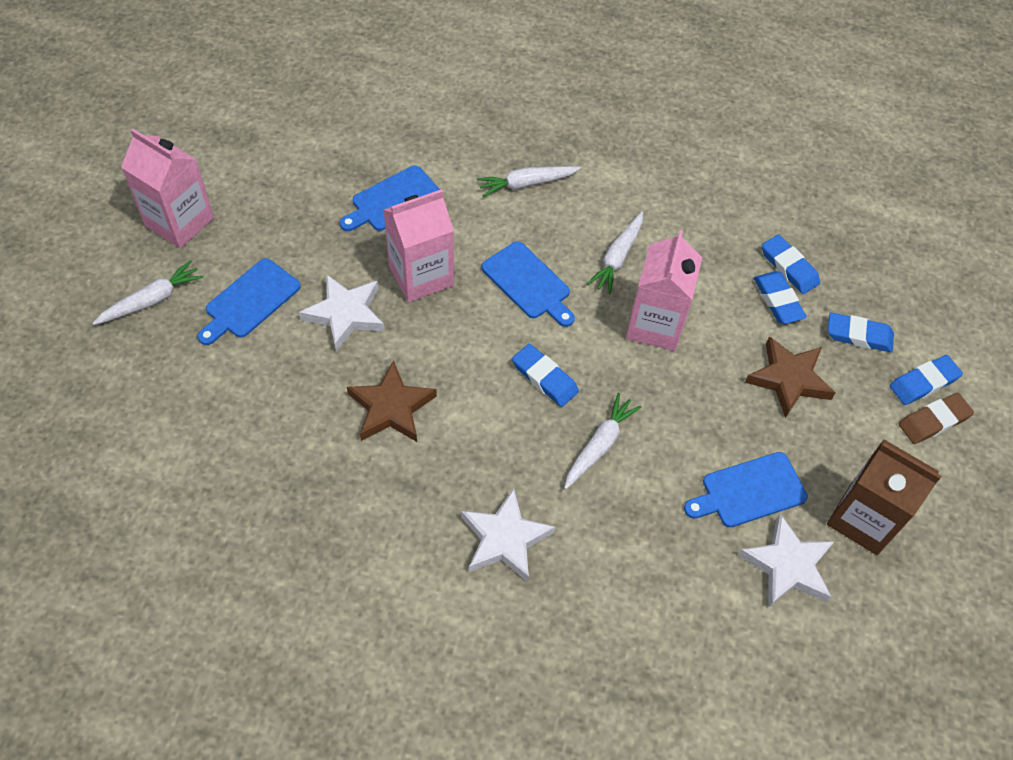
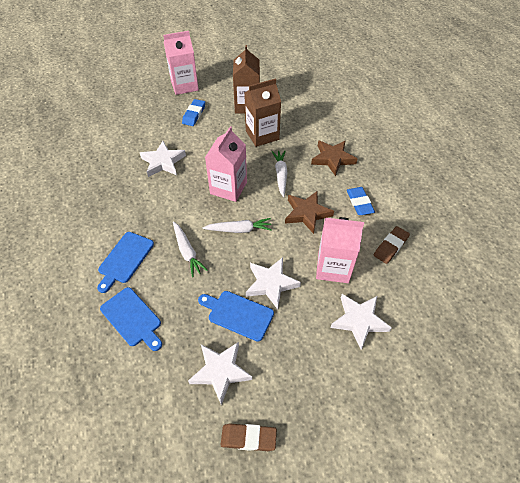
blue cutting board: 4 -> 3
blue eraser: 5 -> 2
brown carton: 1 -> 2
brown eraser: 1 -> 2
white carrot: 4 -> 3
white star: 3 -> 4

